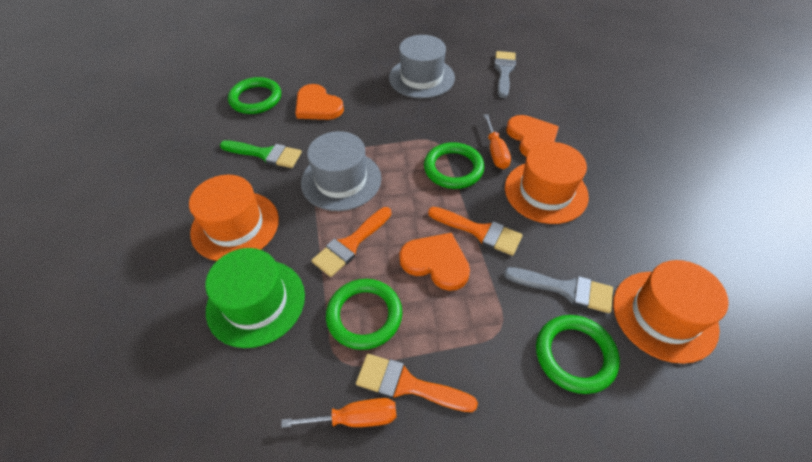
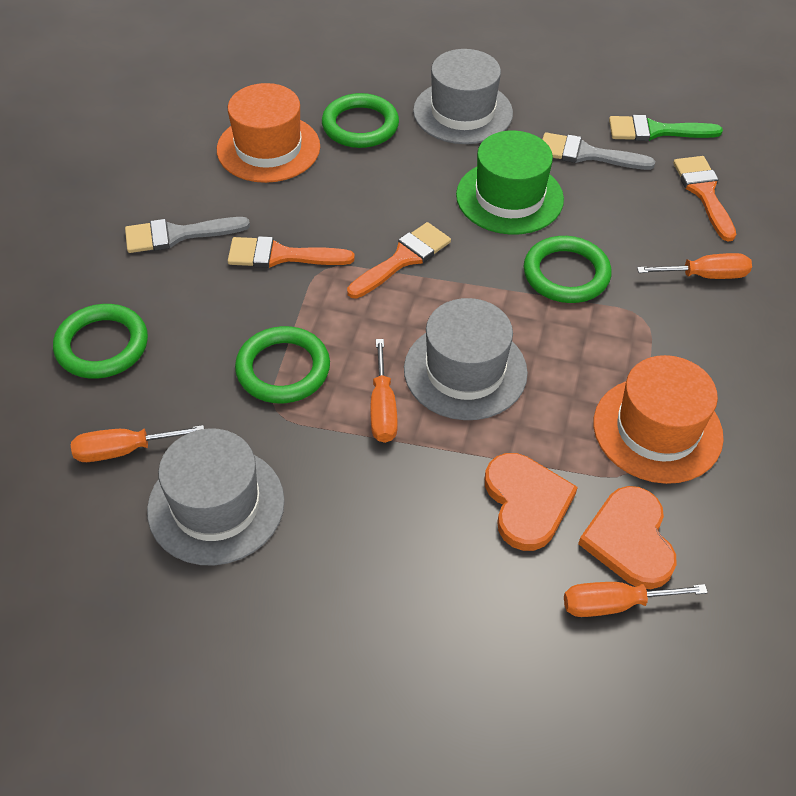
grey hat: 2 -> 3
orange hat: 3 -> 2
orange heart: 3 -> 2
orange screwdriver: 2 -> 4

